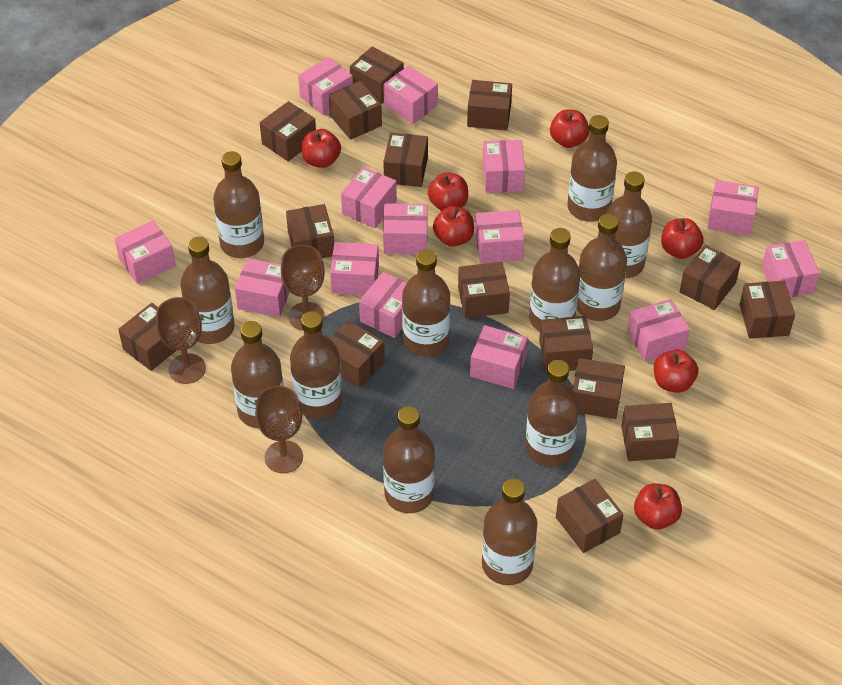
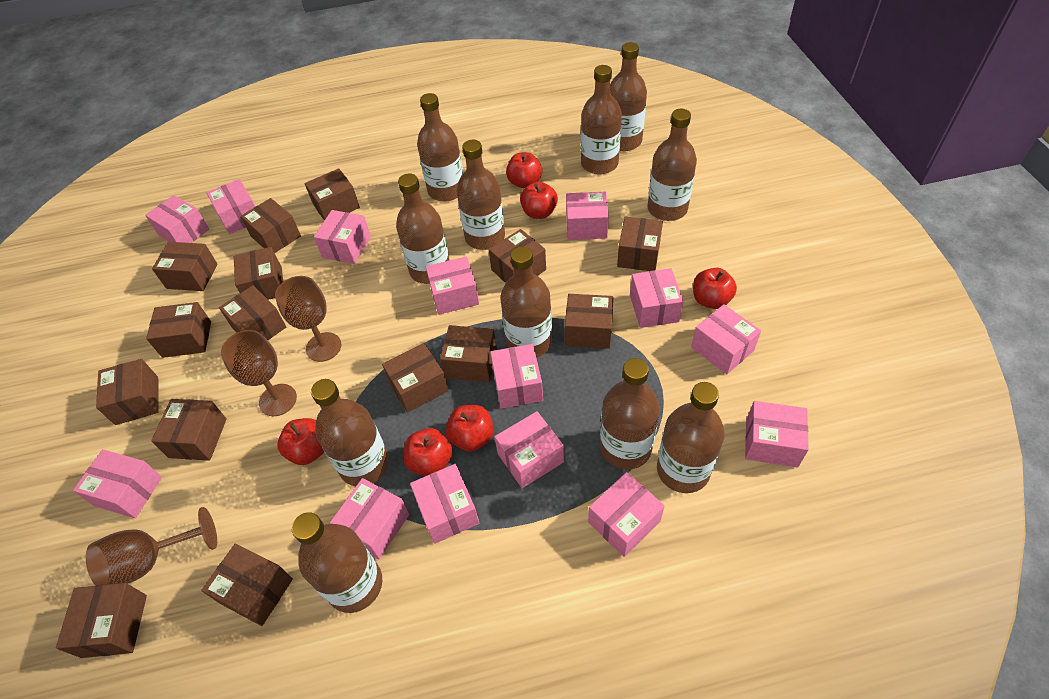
brown bottle: 12 -> 11
red apple: 7 -> 6

